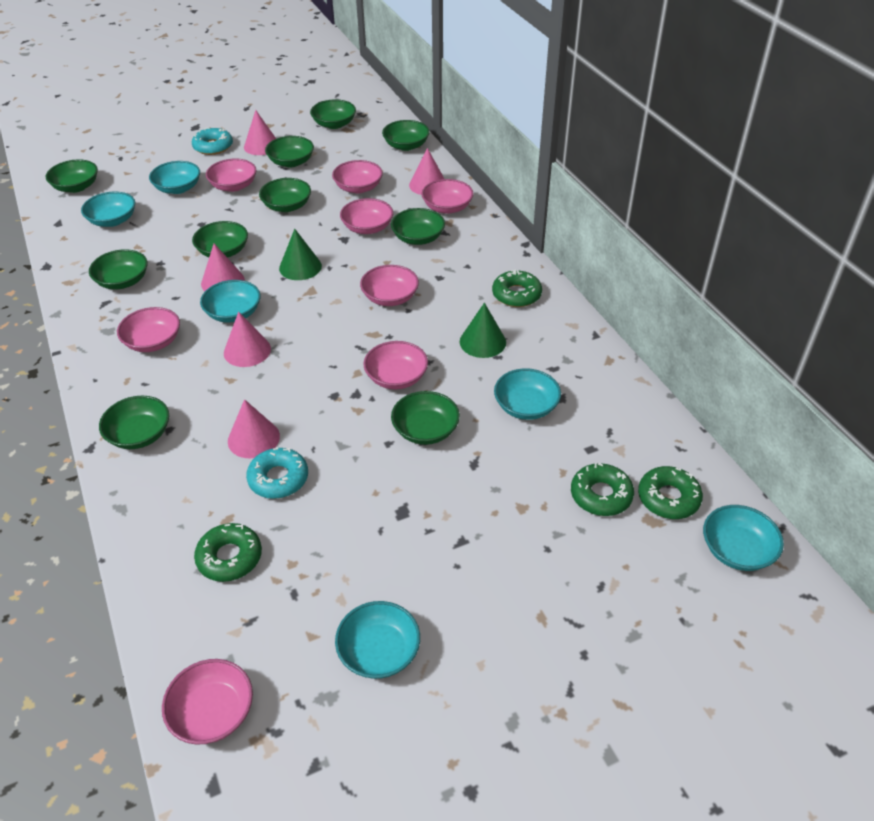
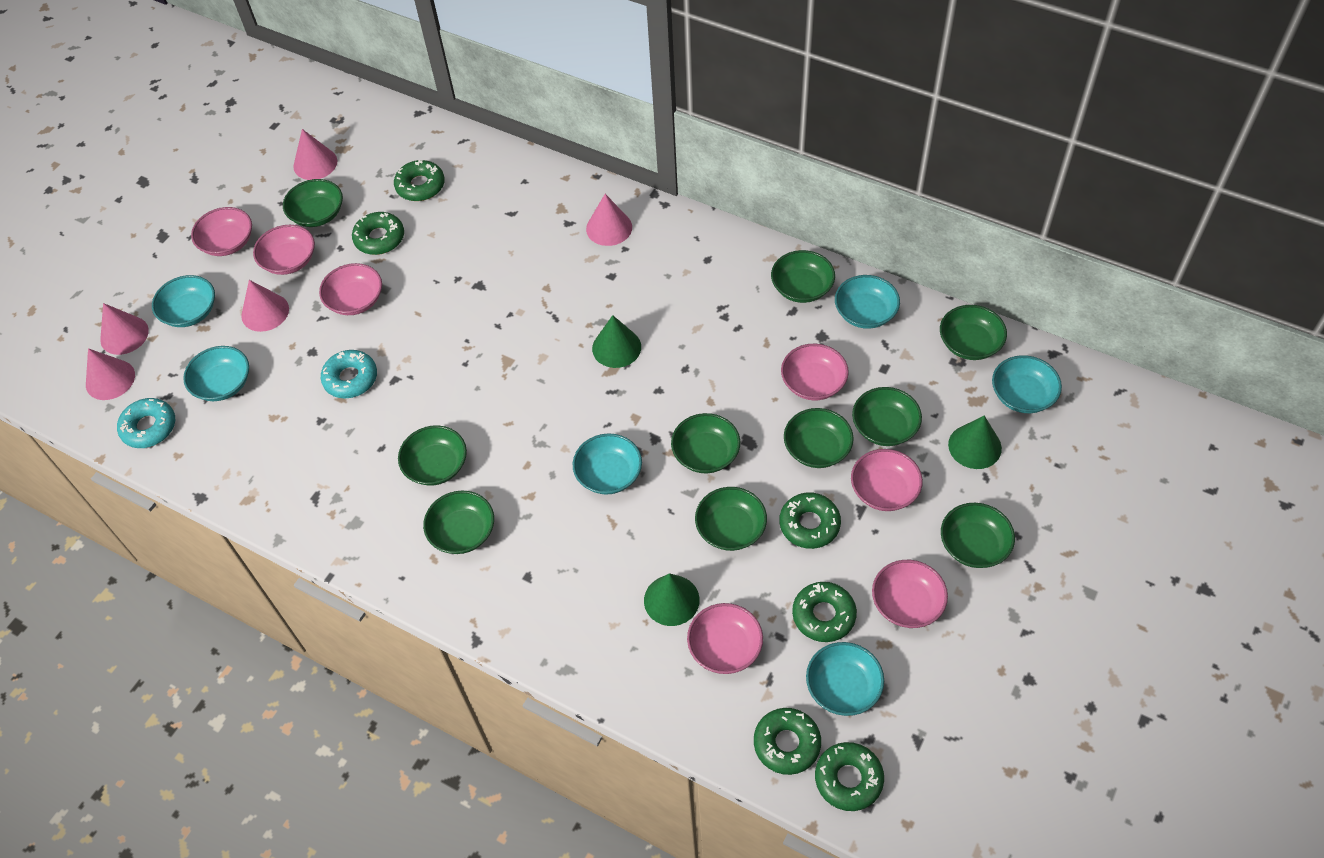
green cone: 2 -> 3
green donut: 4 -> 6
pink bowl: 8 -> 7

